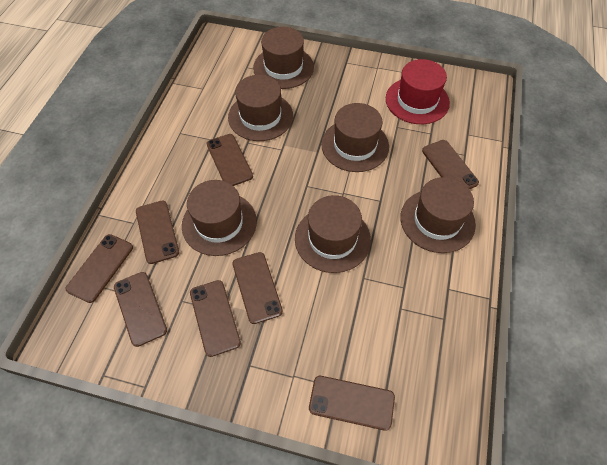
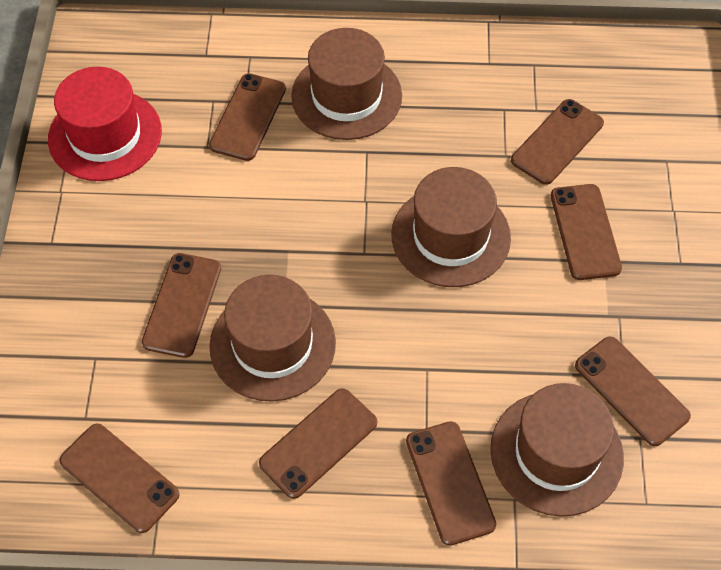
brown hat: 6 -> 4

